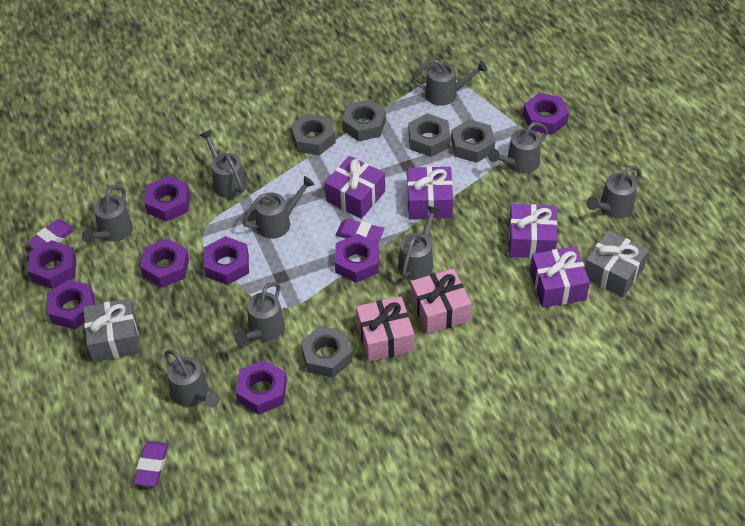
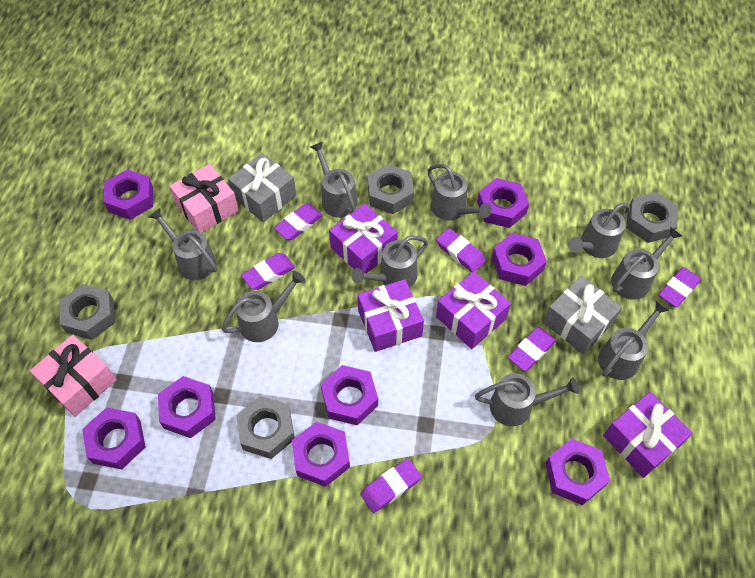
grey nut: 5 -> 4
purple eraser: 3 -> 6

